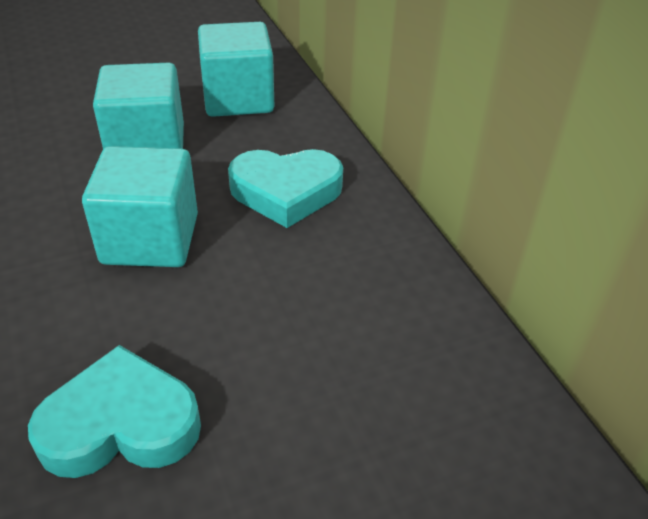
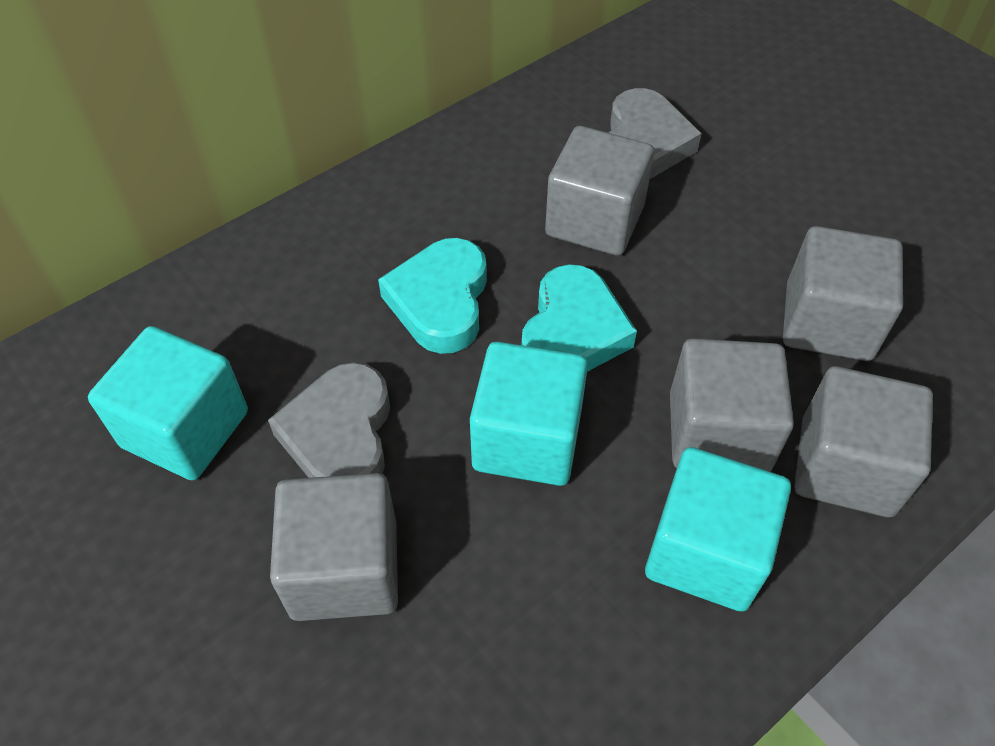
grey cube: 0 -> 5
grey heart: 0 -> 2

